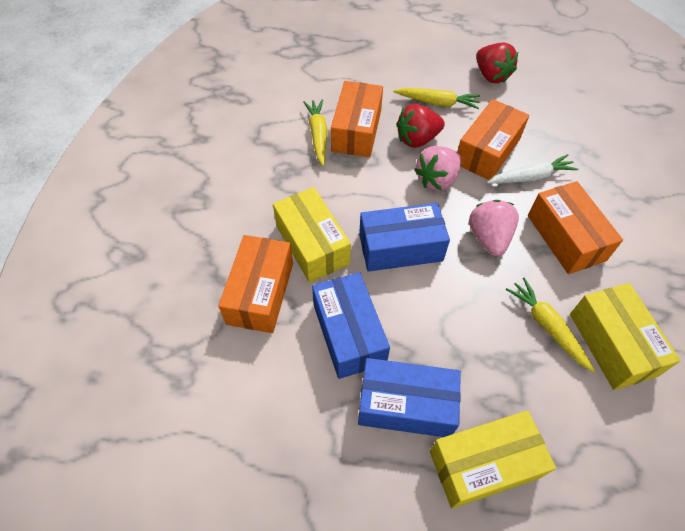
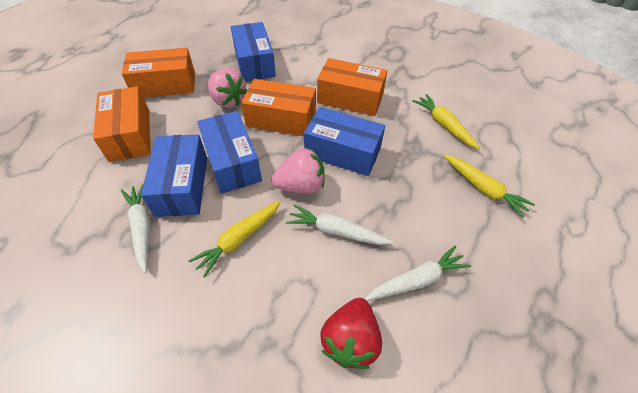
blue box: 3 -> 4
red strawberry: 2 -> 1
white carrot: 1 -> 3
yellow box: 3 -> 0

